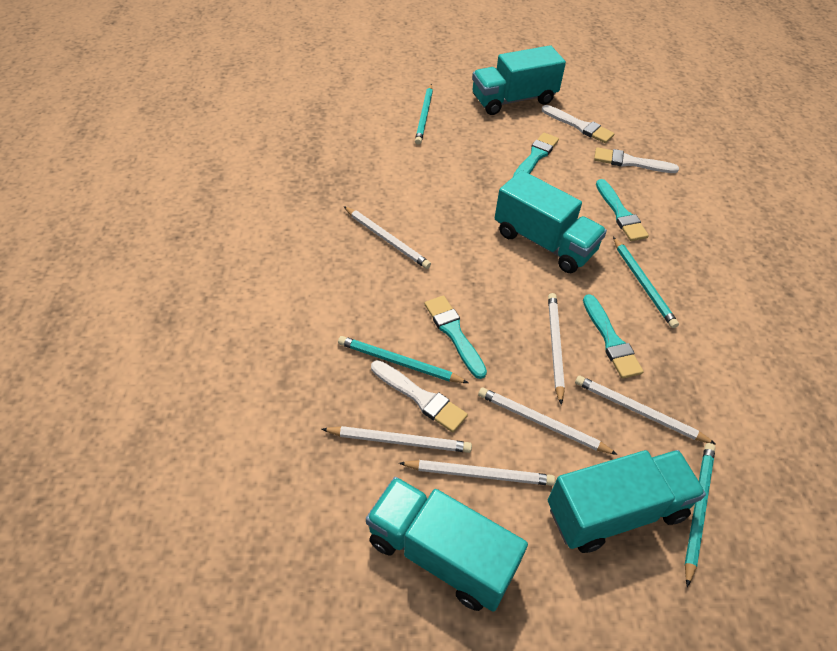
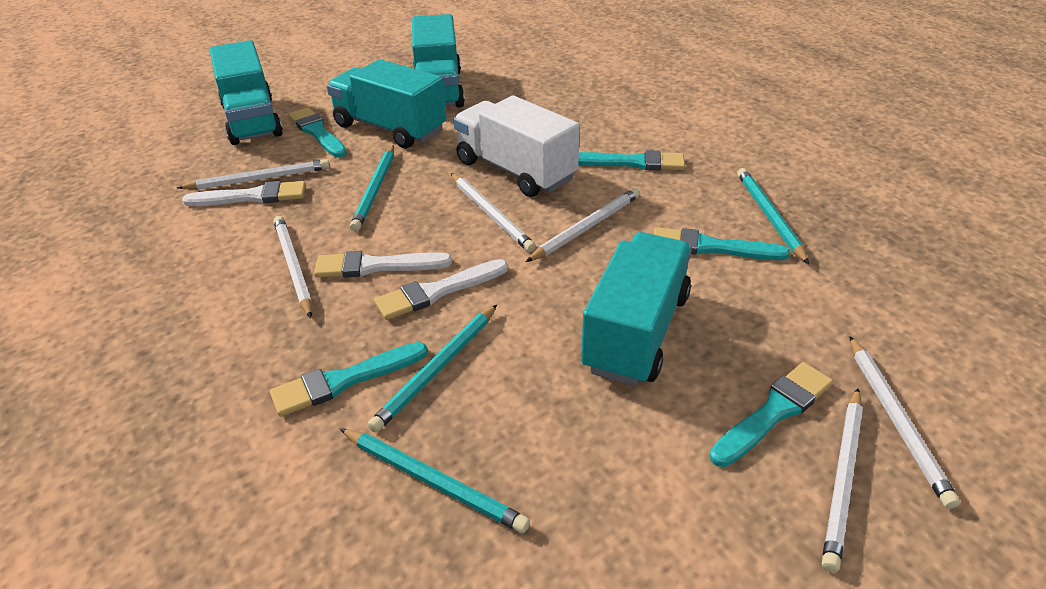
turquoise brush: 4 -> 5
white truck: 0 -> 1

